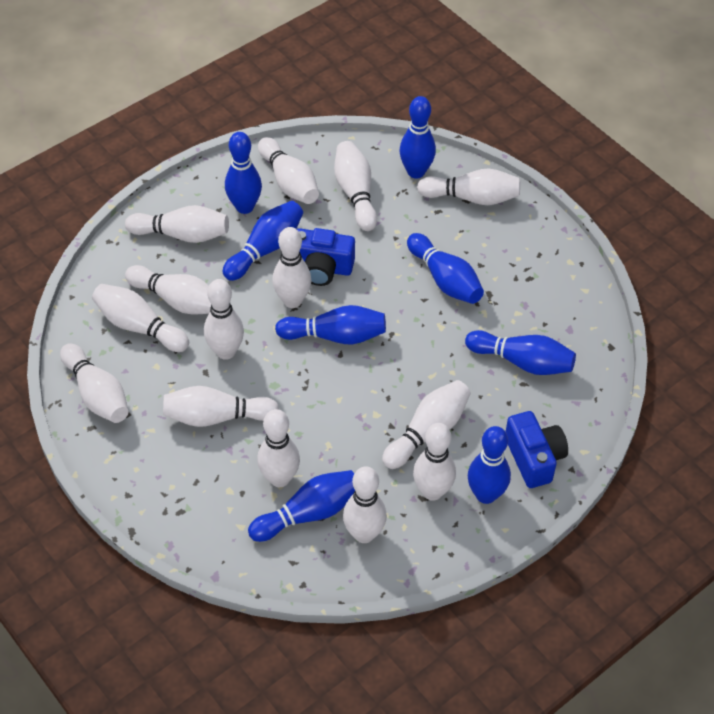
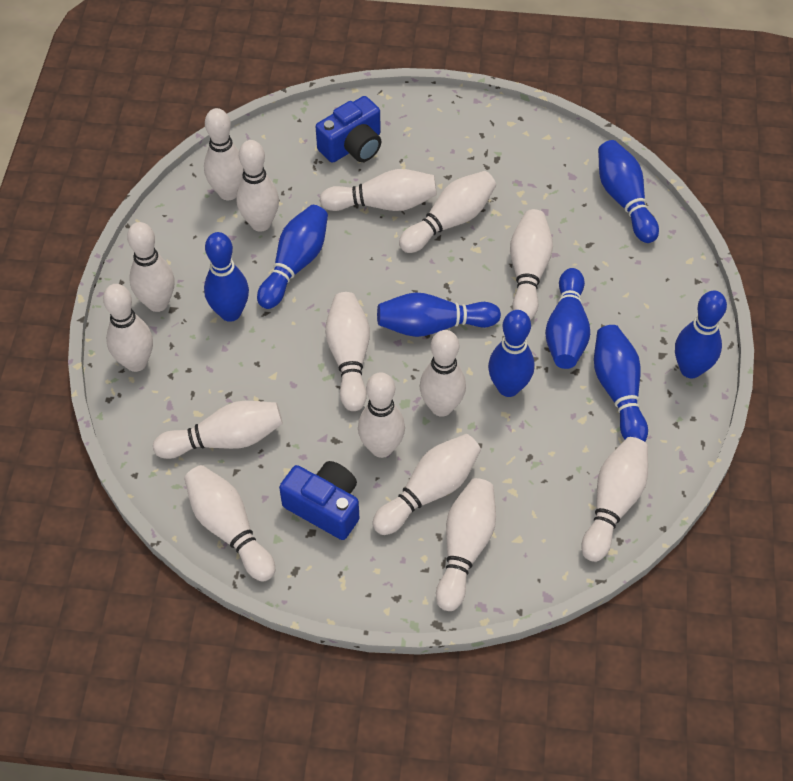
white bowling pin: 14 -> 15

